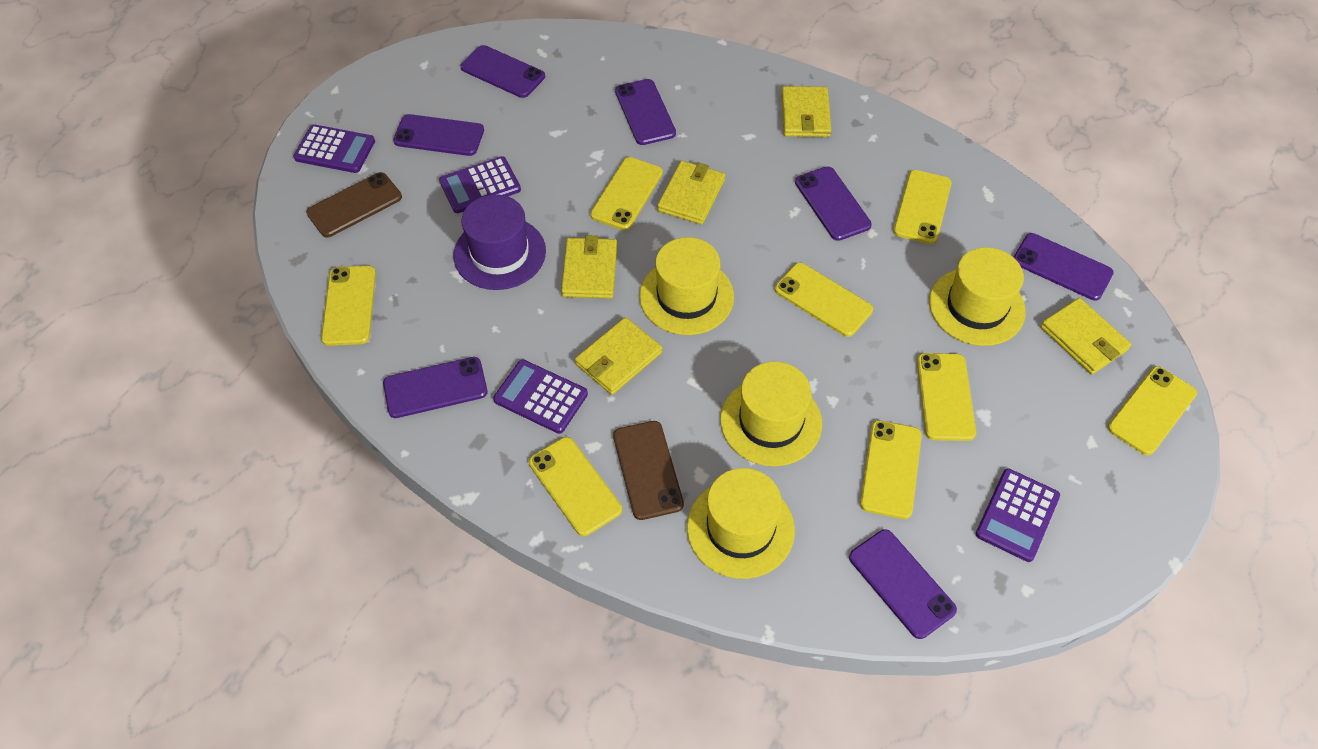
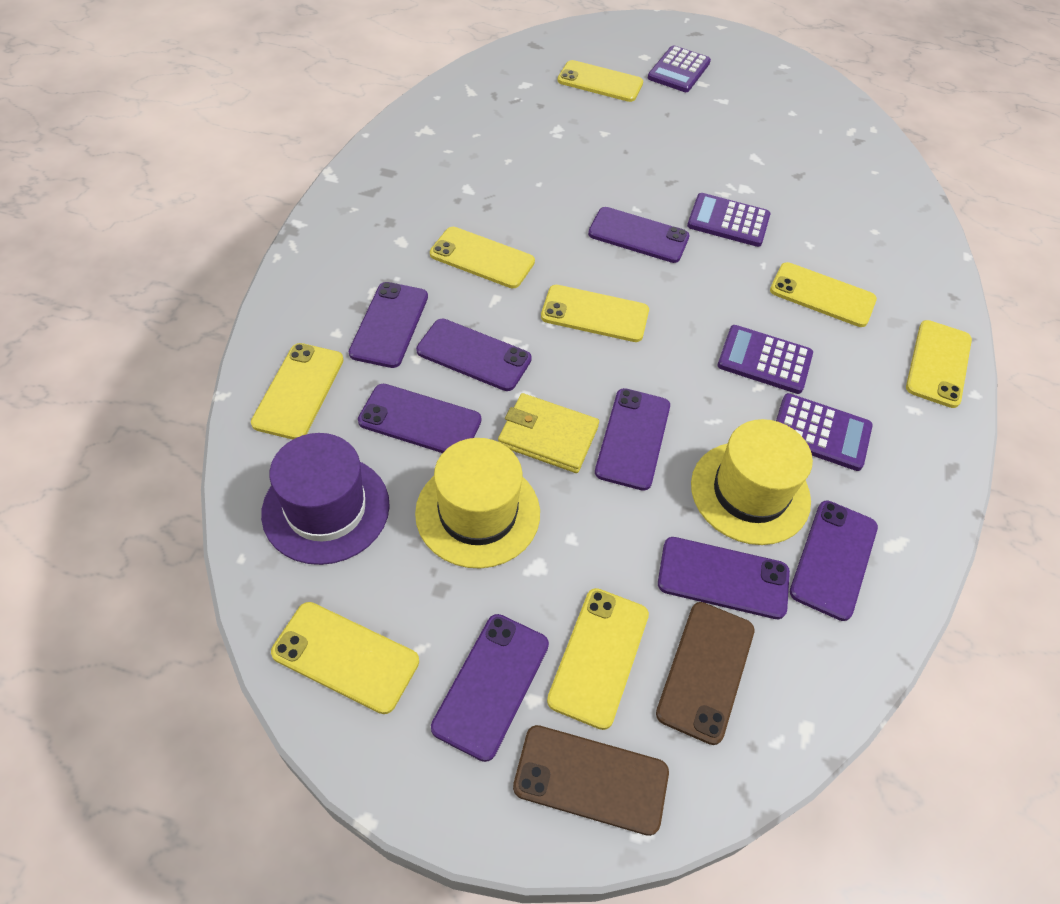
purple phone: 7 -> 8
yellow hat: 4 -> 2
yellow wallet: 5 -> 1

